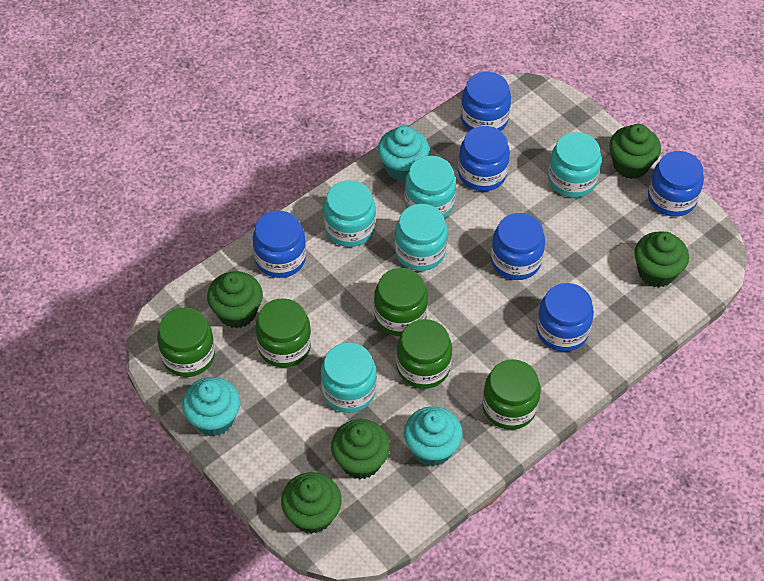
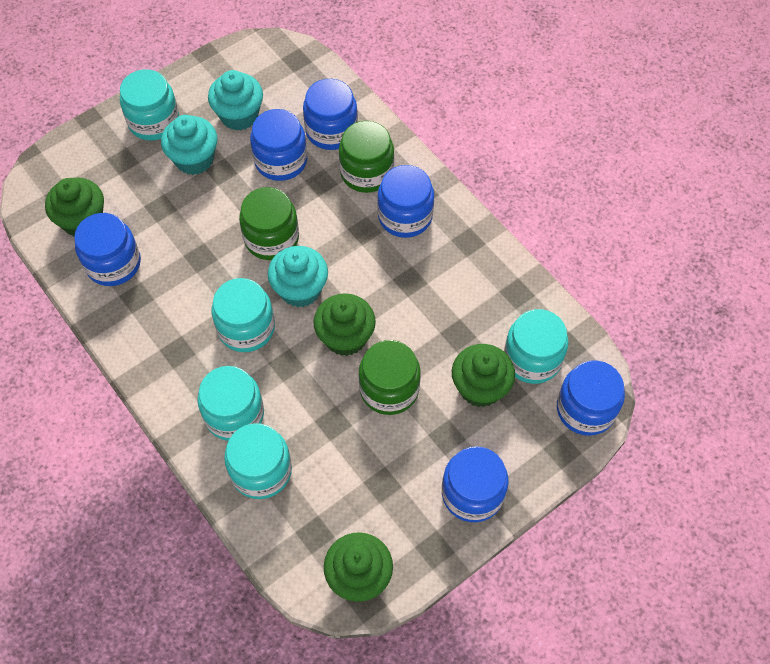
green cupcake: 5 -> 4
green jar: 5 -> 3

